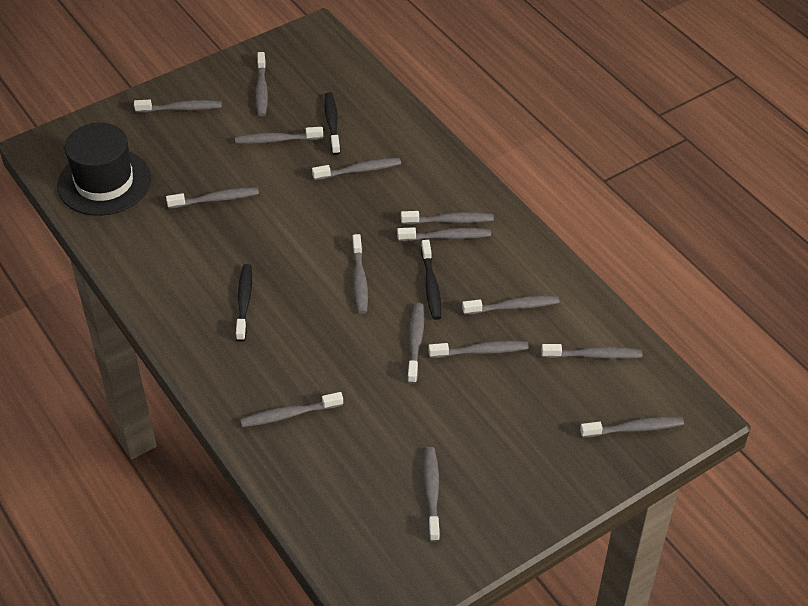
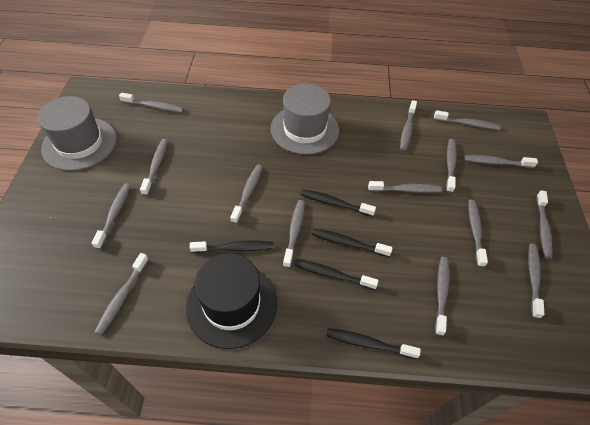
black toothbrush: 3 -> 5
grey hat: 0 -> 2

